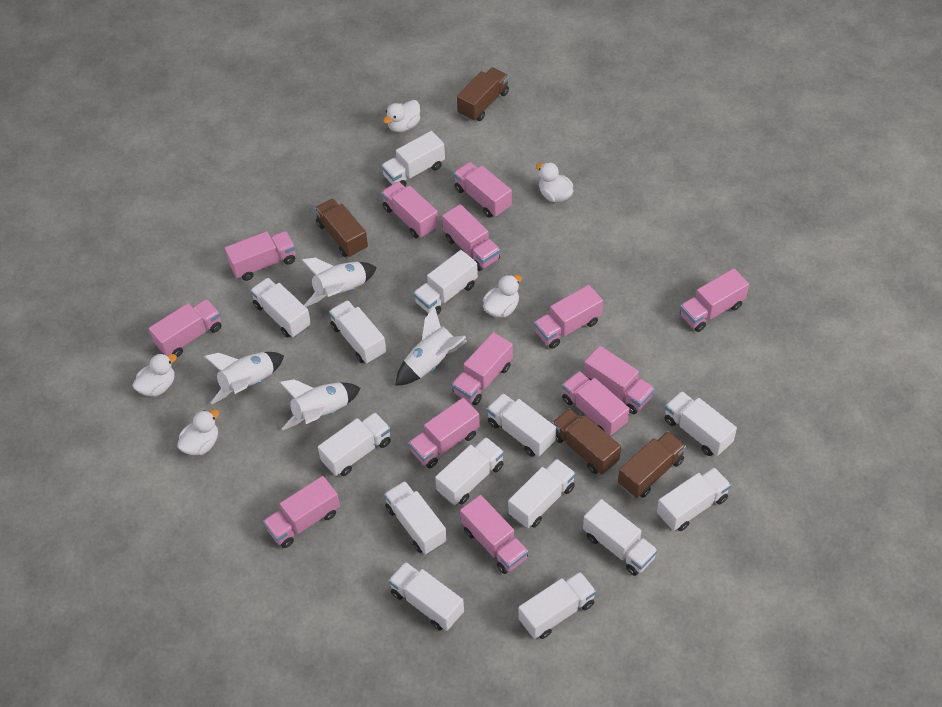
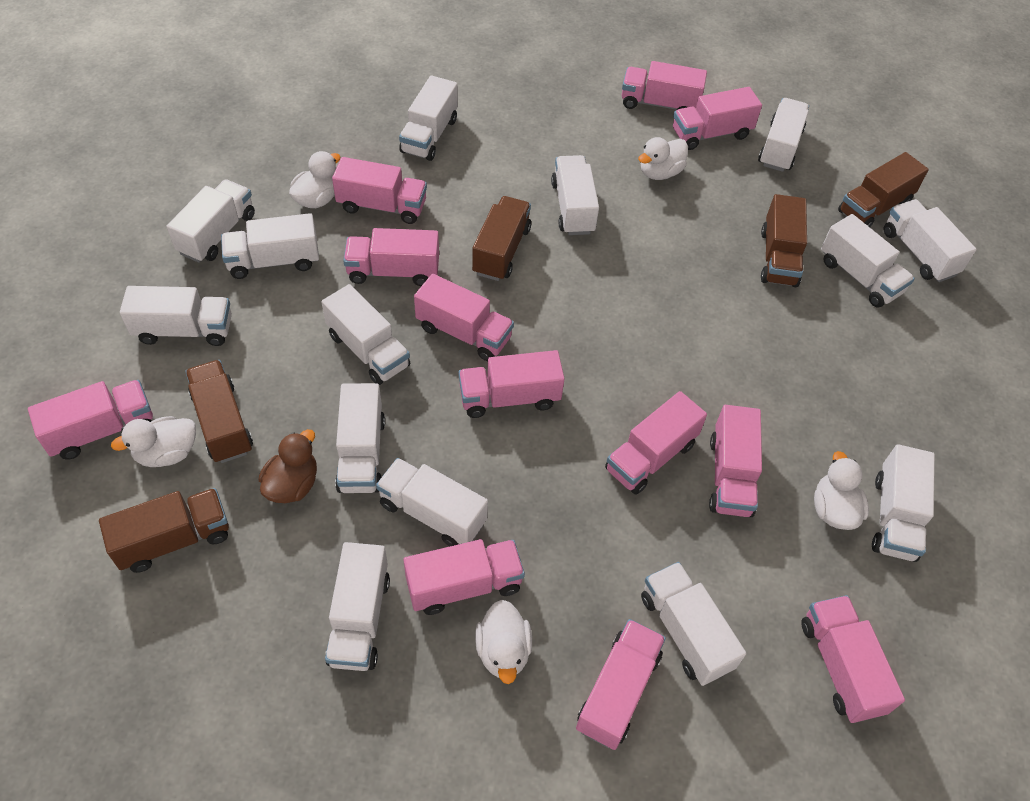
brown duck: 0 -> 1
brown truck: 4 -> 5
pink truck: 13 -> 12
white rocket: 4 -> 0

